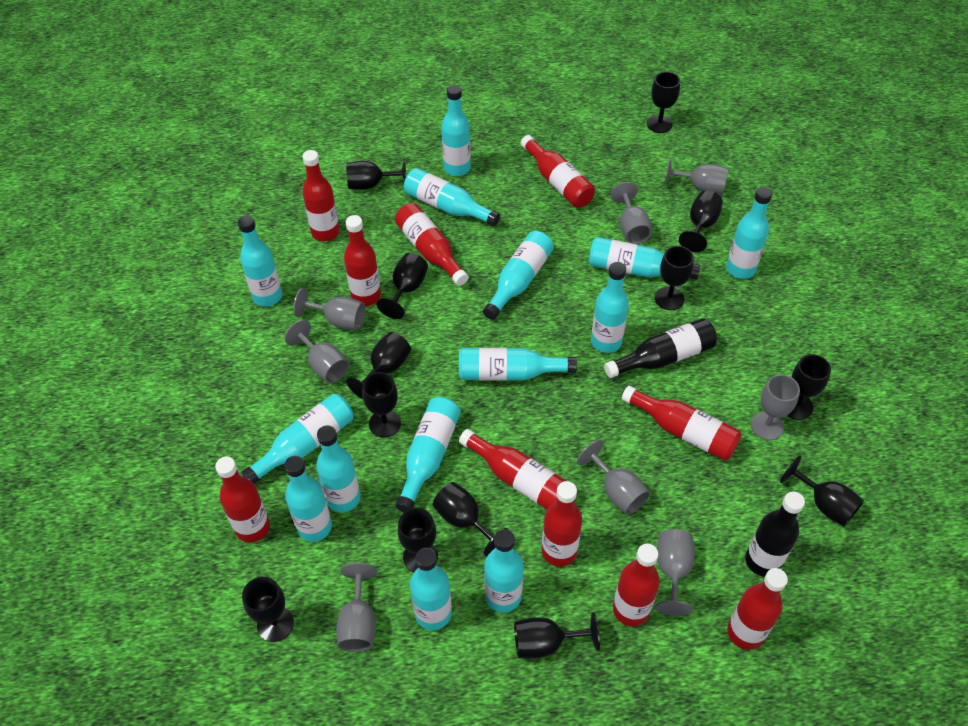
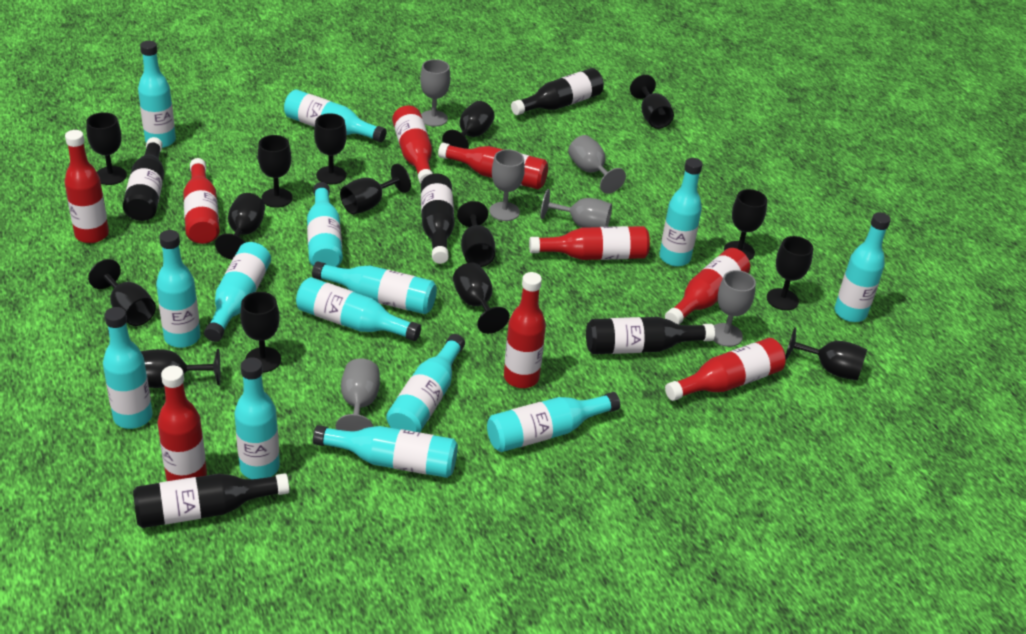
black bottle: 2 -> 5
black goblet: 13 -> 15
grey goblet: 8 -> 6
red bottle: 10 -> 9

